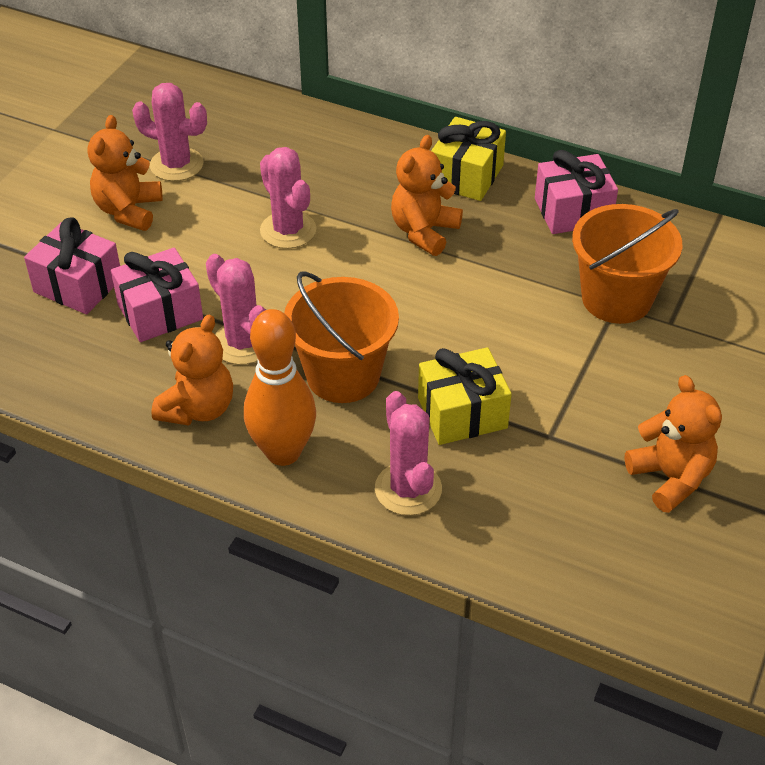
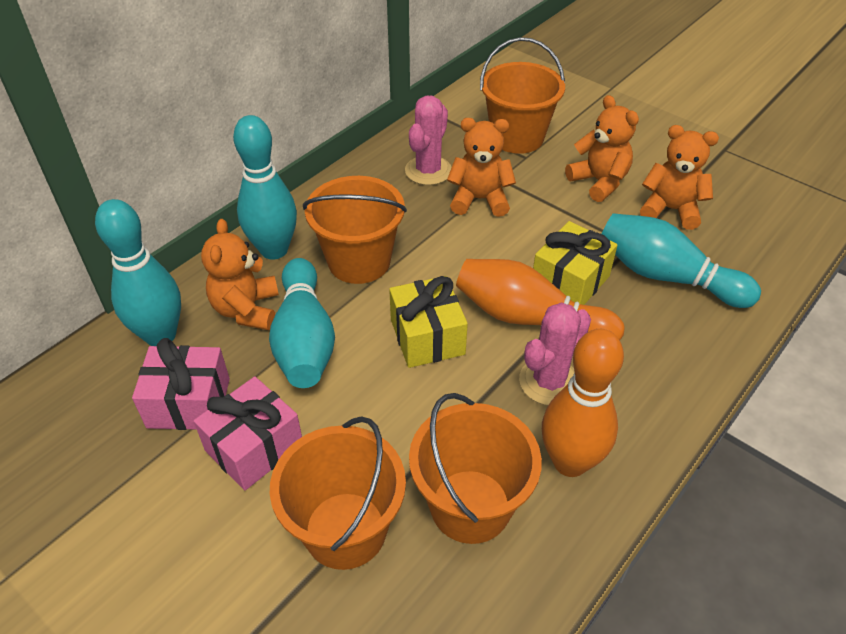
orange bowling pin: 1 -> 2
orange bucket: 2 -> 4
pink cactus: 4 -> 2
pink gift: 3 -> 2
turquoise bowling pin: 0 -> 4

